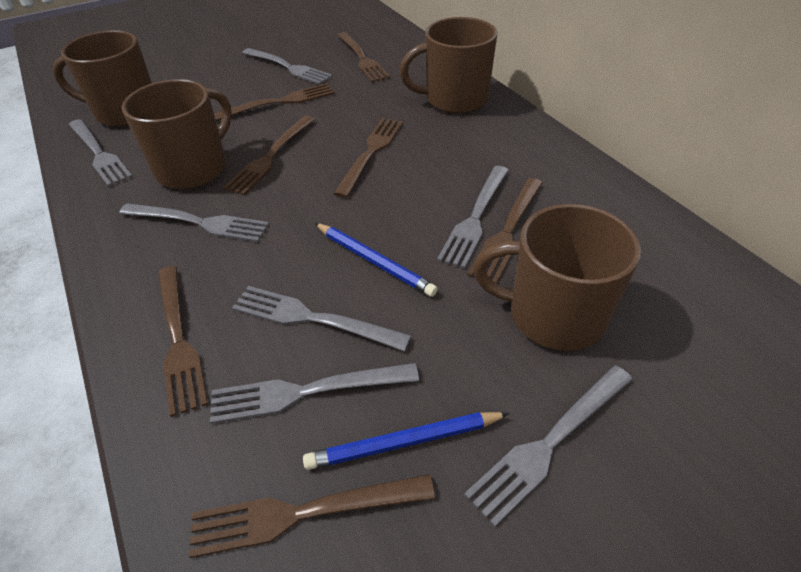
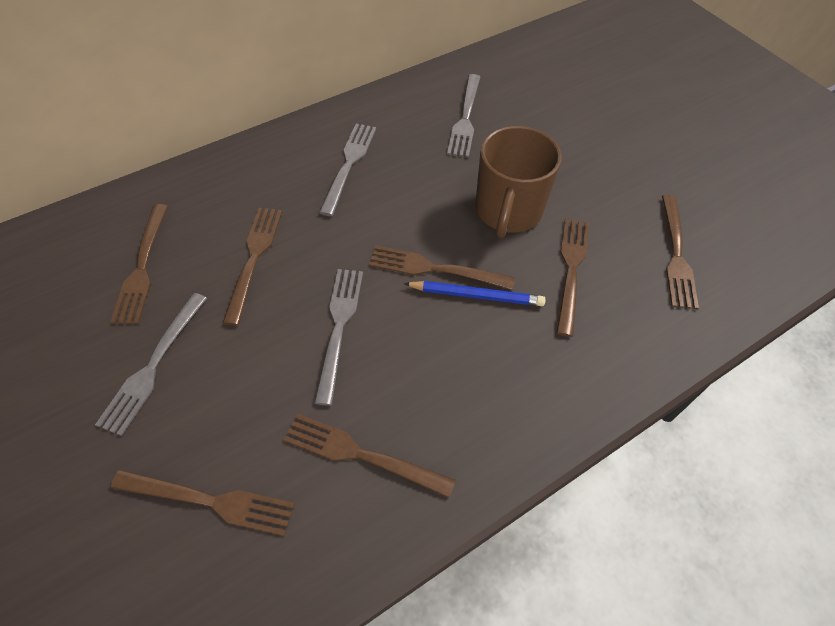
blue pencil: 2 -> 1
brown mug: 4 -> 1
grey fork: 7 -> 4

